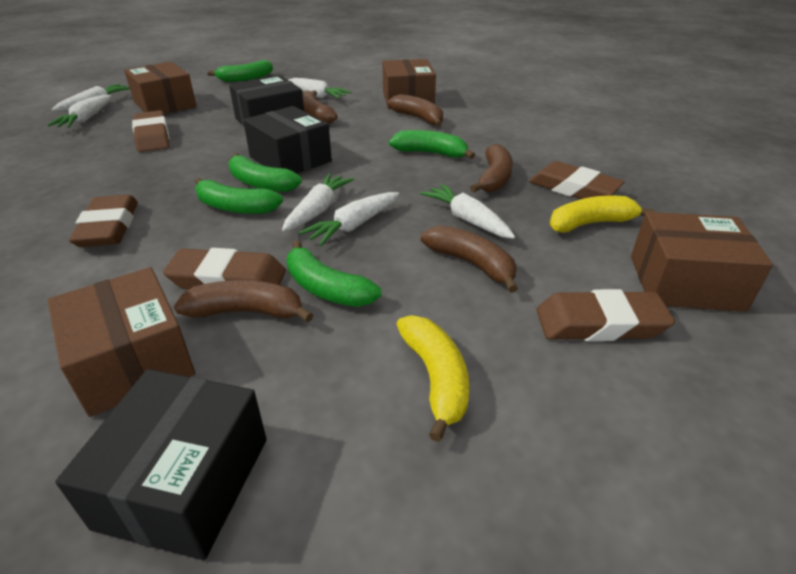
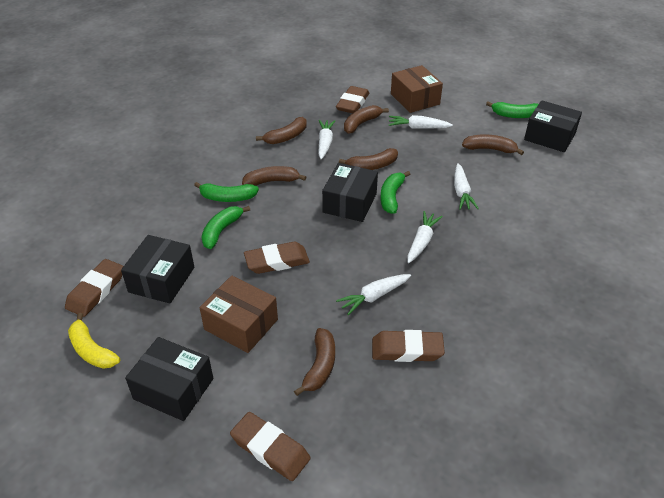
black box: 3 -> 4
brown banana: 5 -> 6
brown box: 4 -> 2
green banana: 5 -> 4
white carrot: 6 -> 5
yellow banana: 2 -> 1

